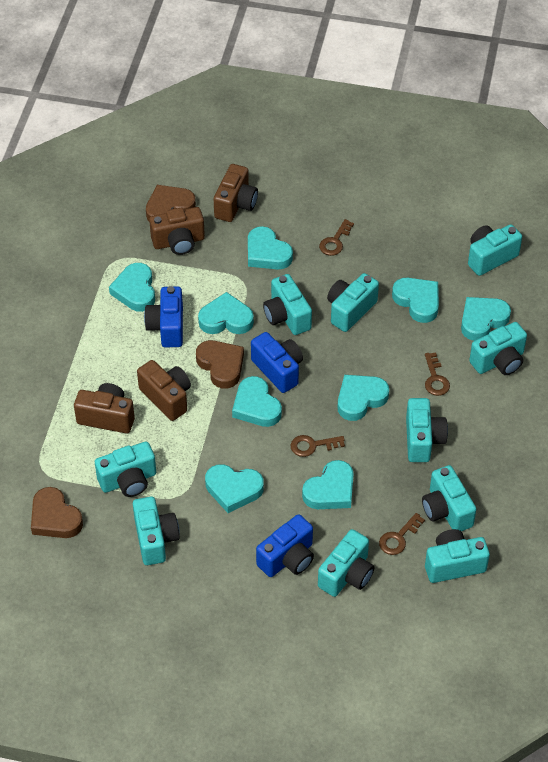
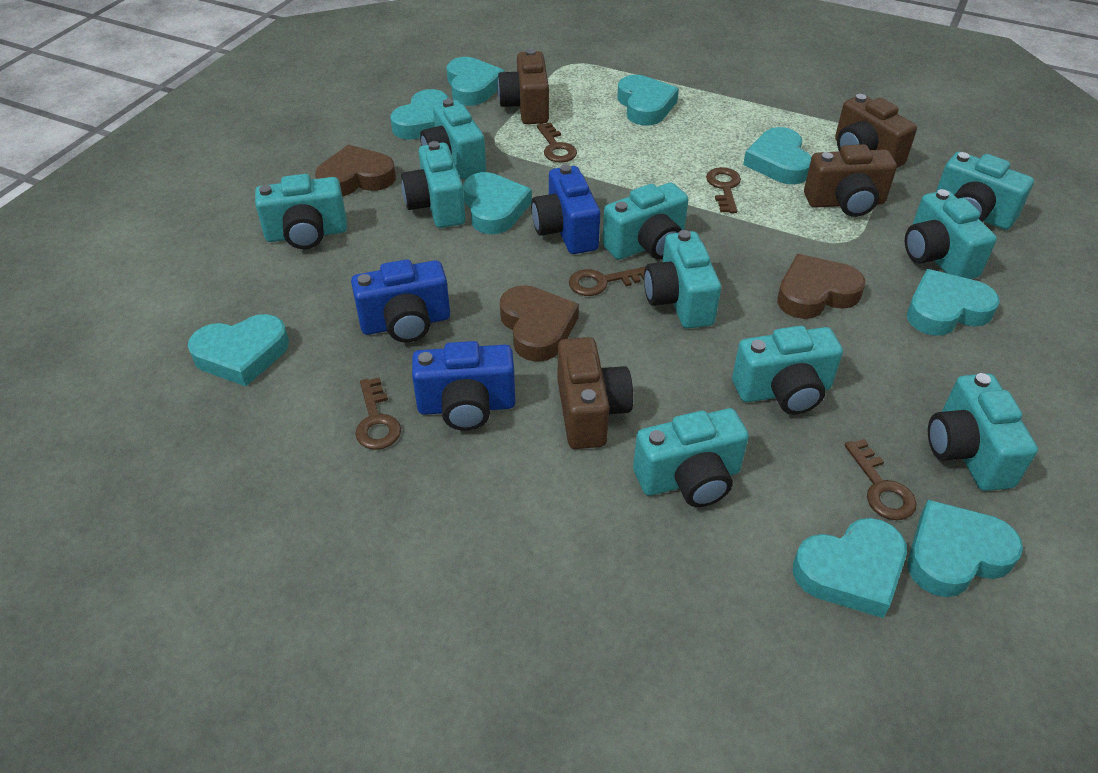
brown key: 4 -> 5

